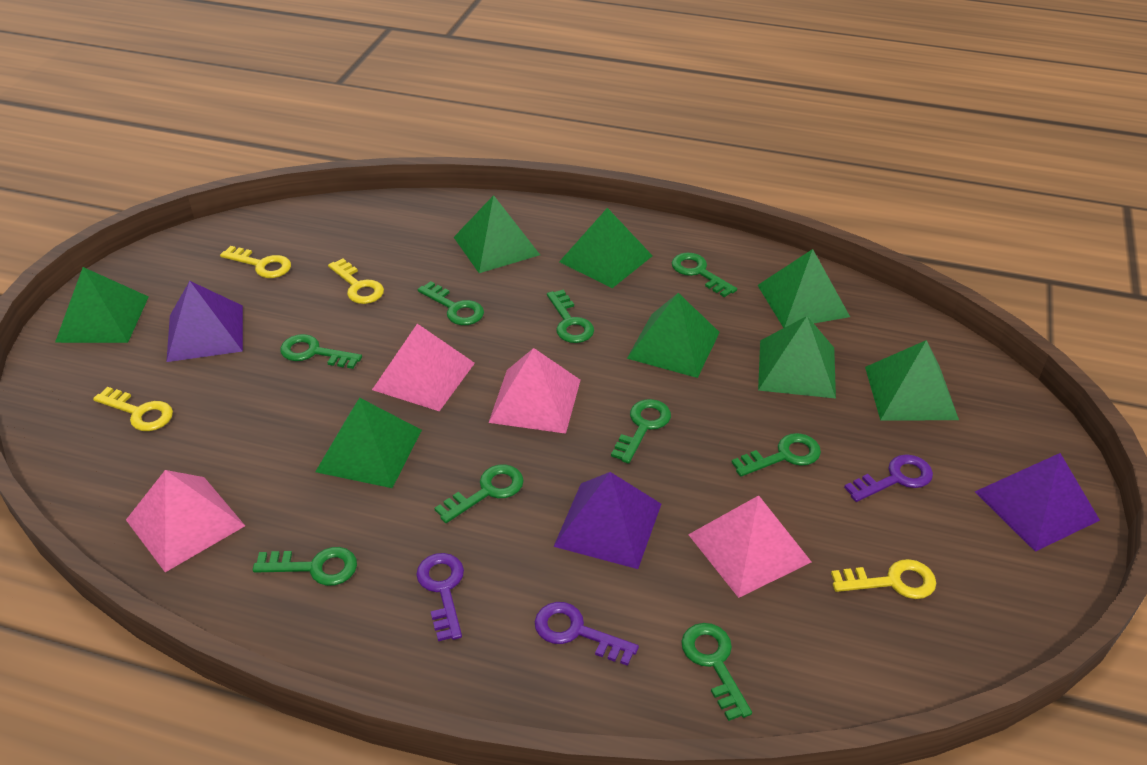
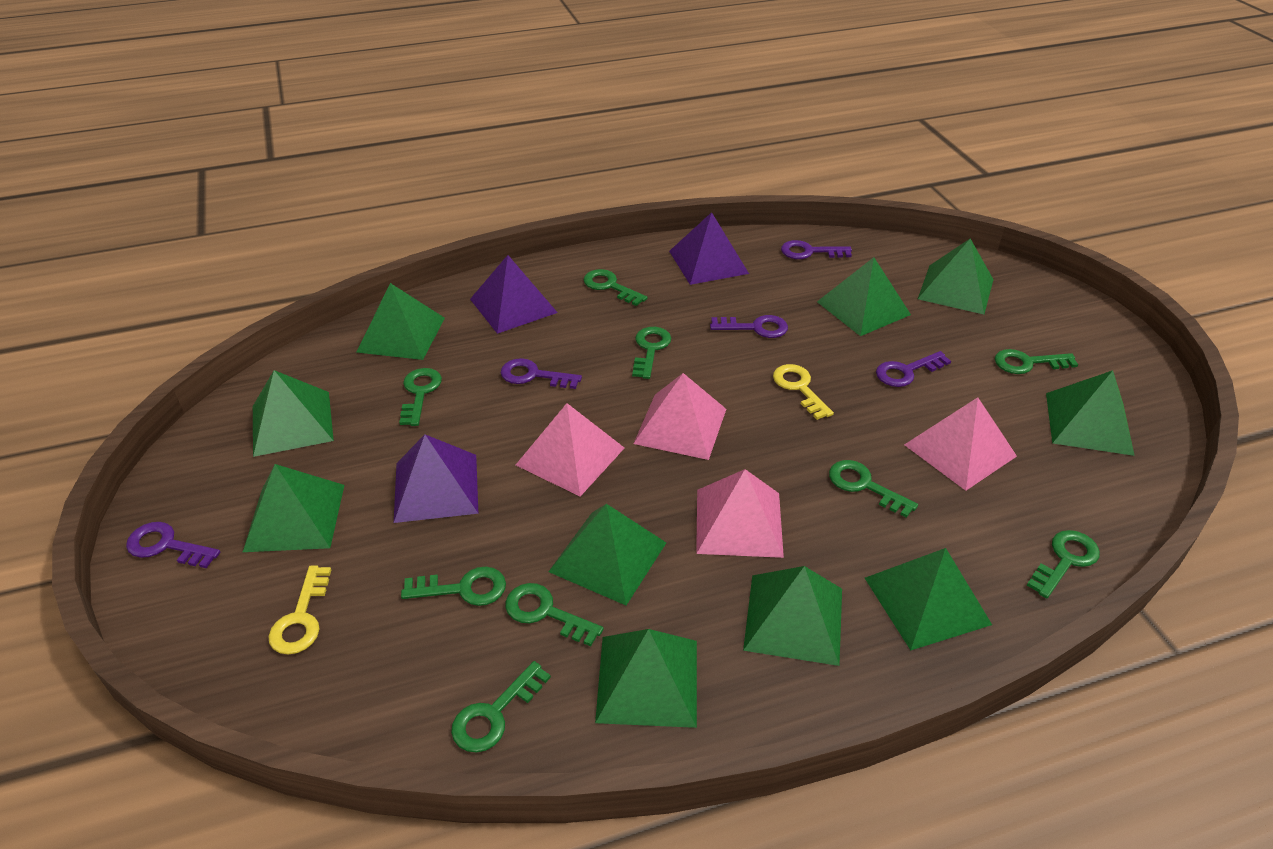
green pyramid: 8 -> 10
purple key: 3 -> 5
yellow key: 4 -> 2

